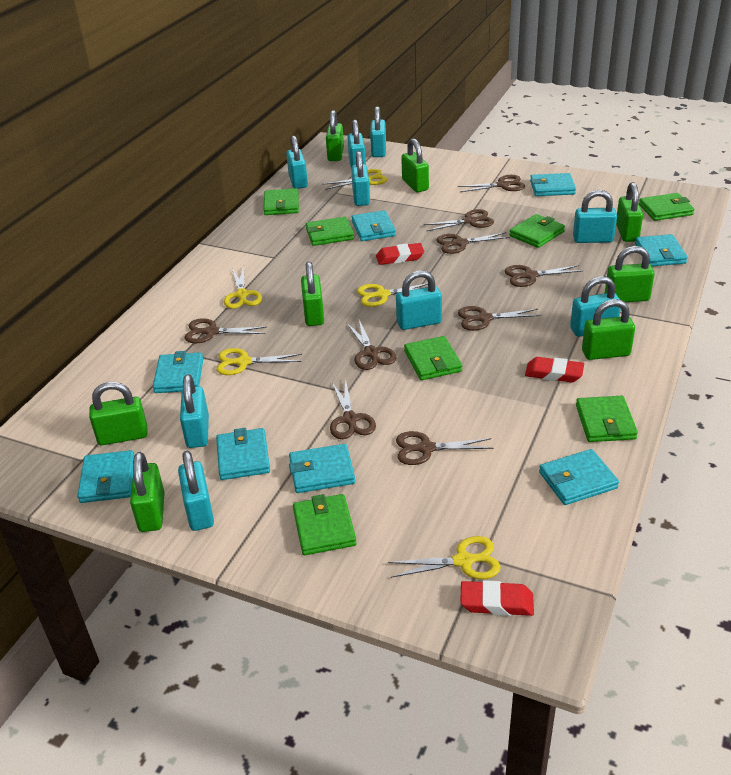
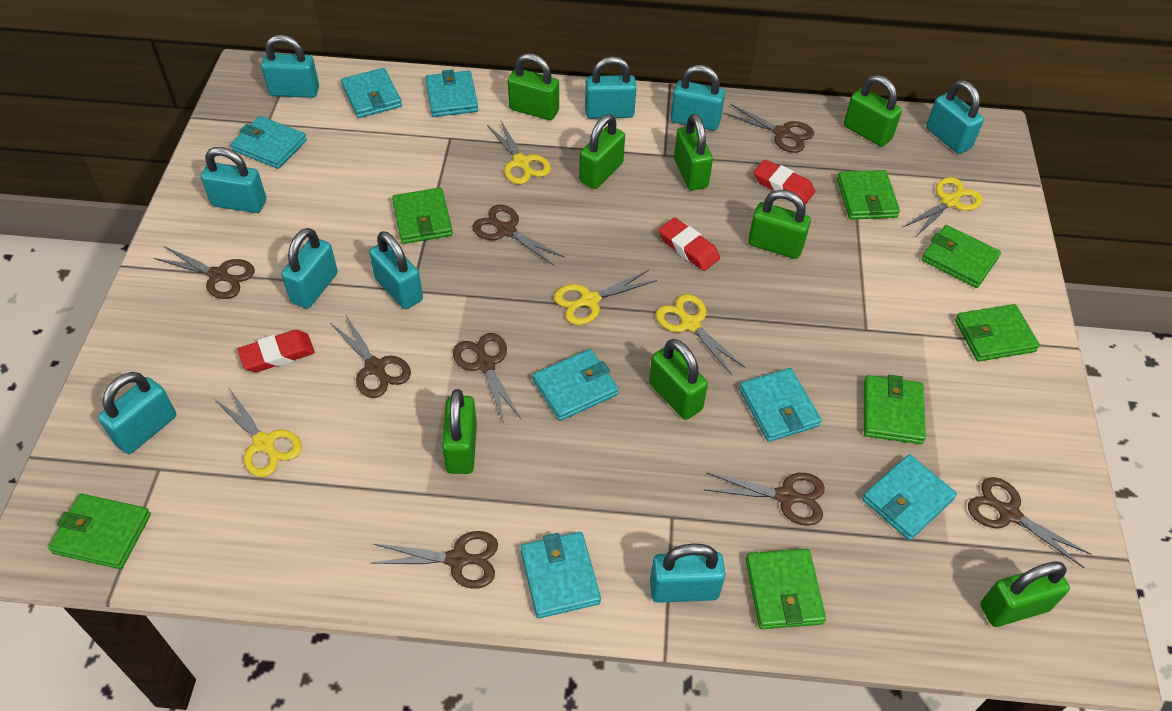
brown scissors: 9 -> 8
turquoise wallet: 8 -> 7

